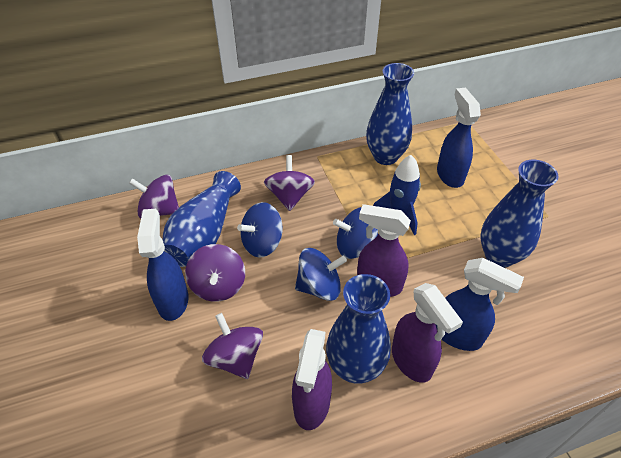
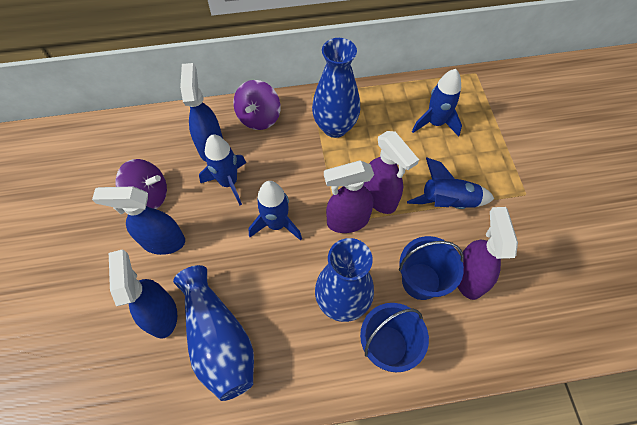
blue bucket: 0 -> 2
blue rocket: 1 -> 4
blue spinning top: 3 -> 0
blue vase: 4 -> 3
purple spinning top: 4 -> 2

